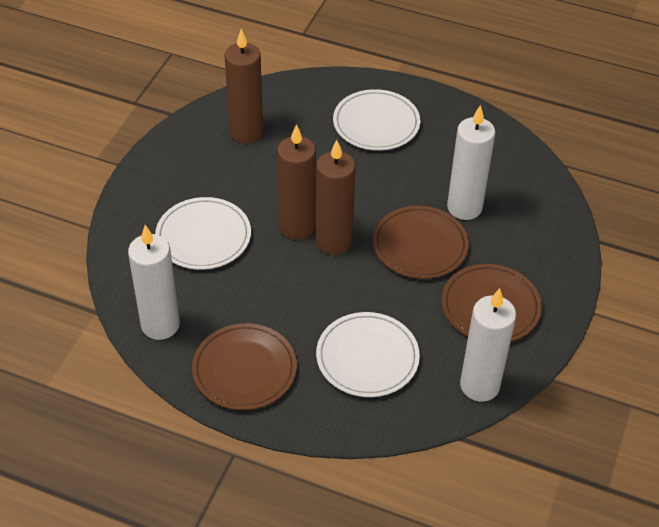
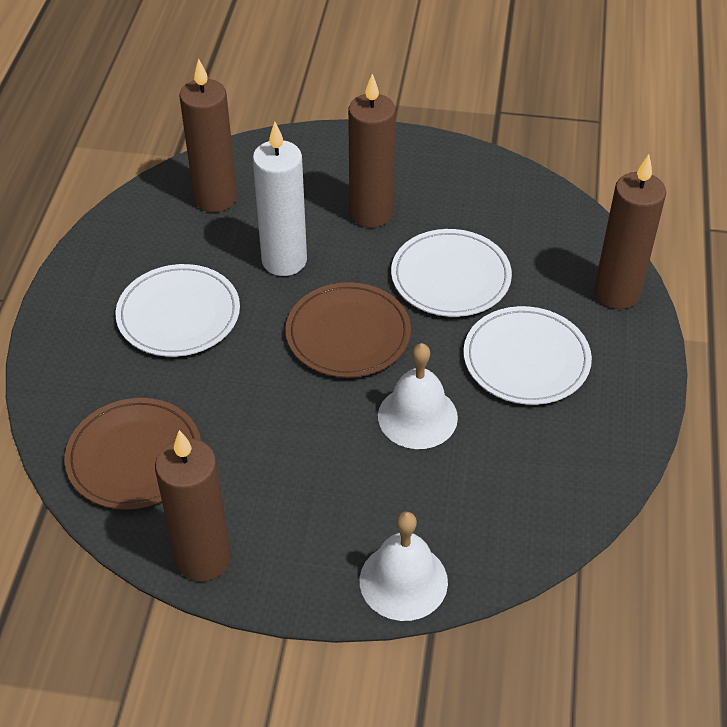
brown candle: 3 -> 4
brown plate: 3 -> 2
white bell: 0 -> 2
white candle: 3 -> 1

